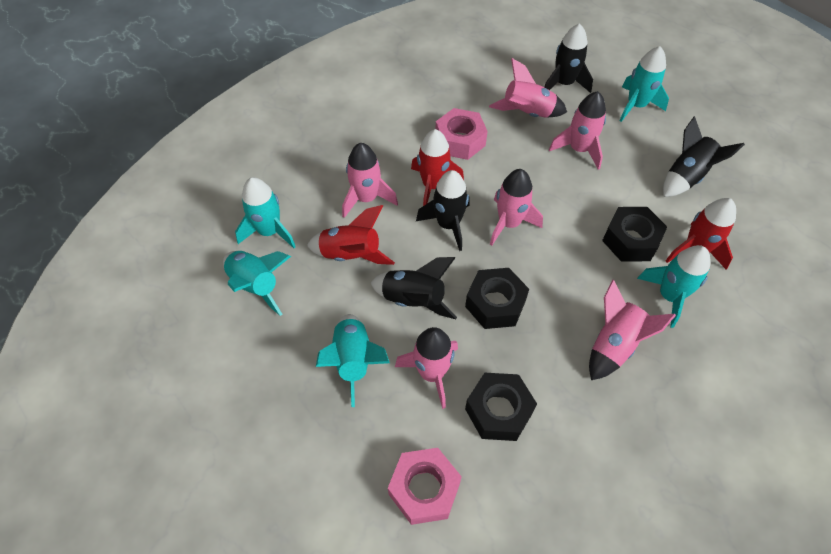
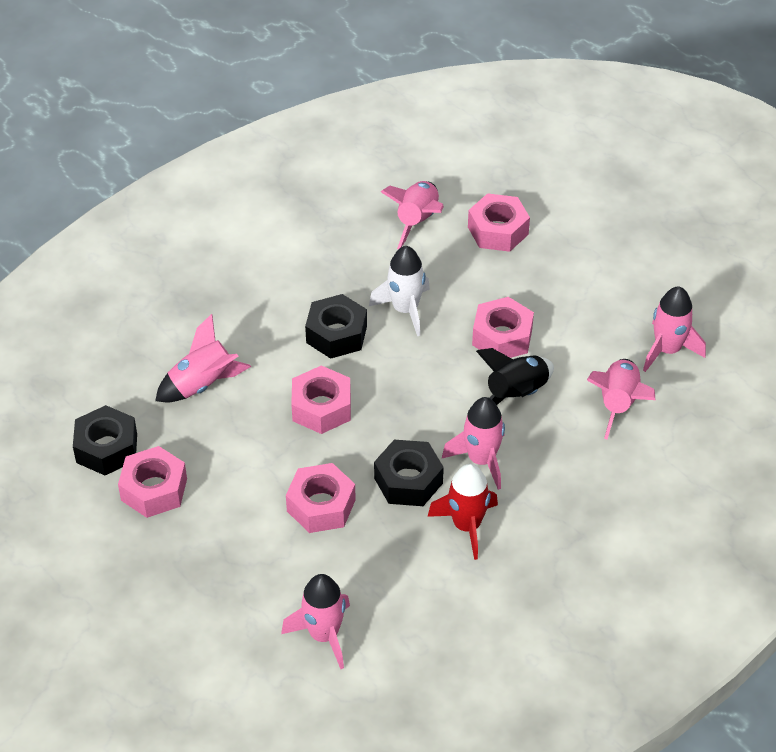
black rocket: 4 -> 1
pink nut: 2 -> 5
red rocket: 3 -> 1
turquoise rocket: 5 -> 0
white rocket: 0 -> 1

